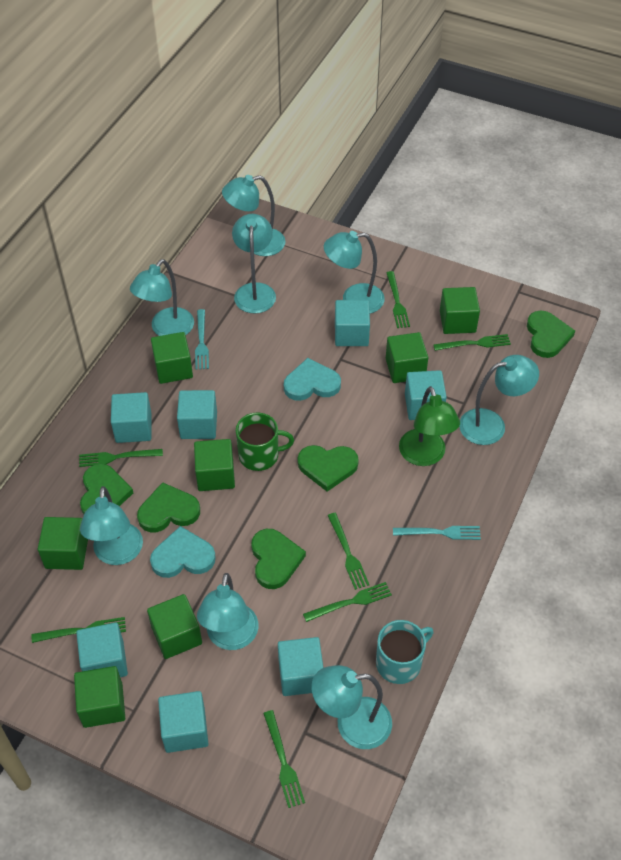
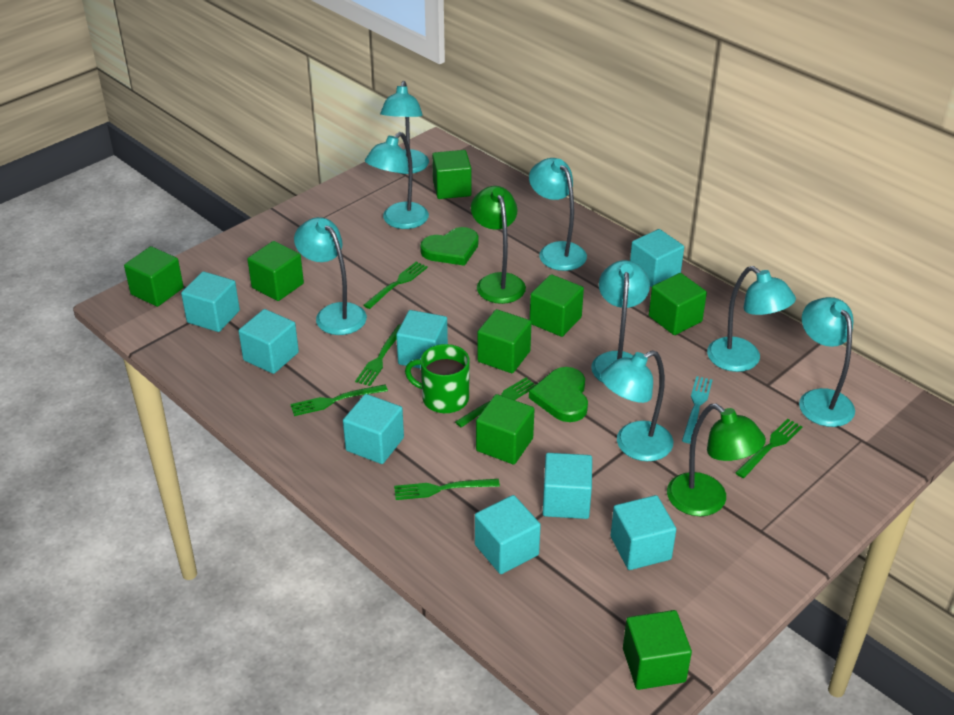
green cube: 7 -> 8
green fork: 7 -> 6
green heart: 5 -> 2
green lamp: 1 -> 2
turquoise cube: 7 -> 8
turquoise fork: 2 -> 1
turquoise heart: 2 -> 0
turquoise mug: 1 -> 0

